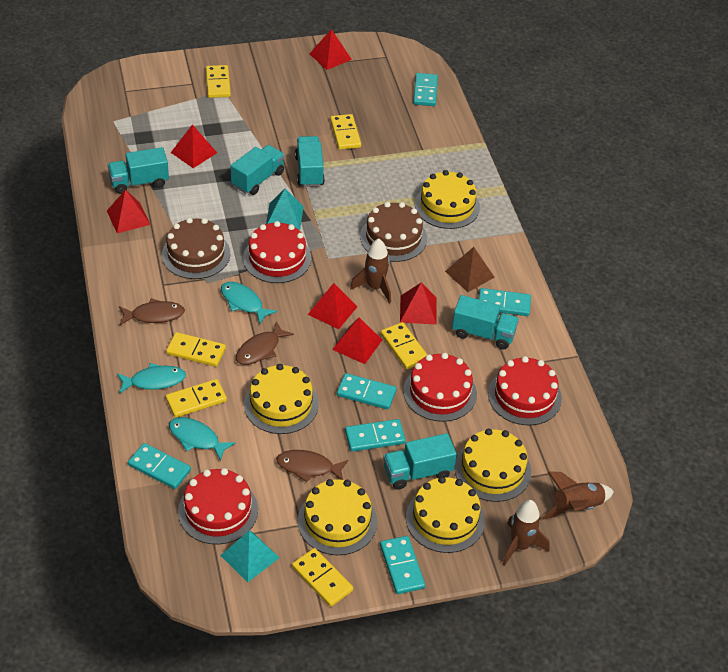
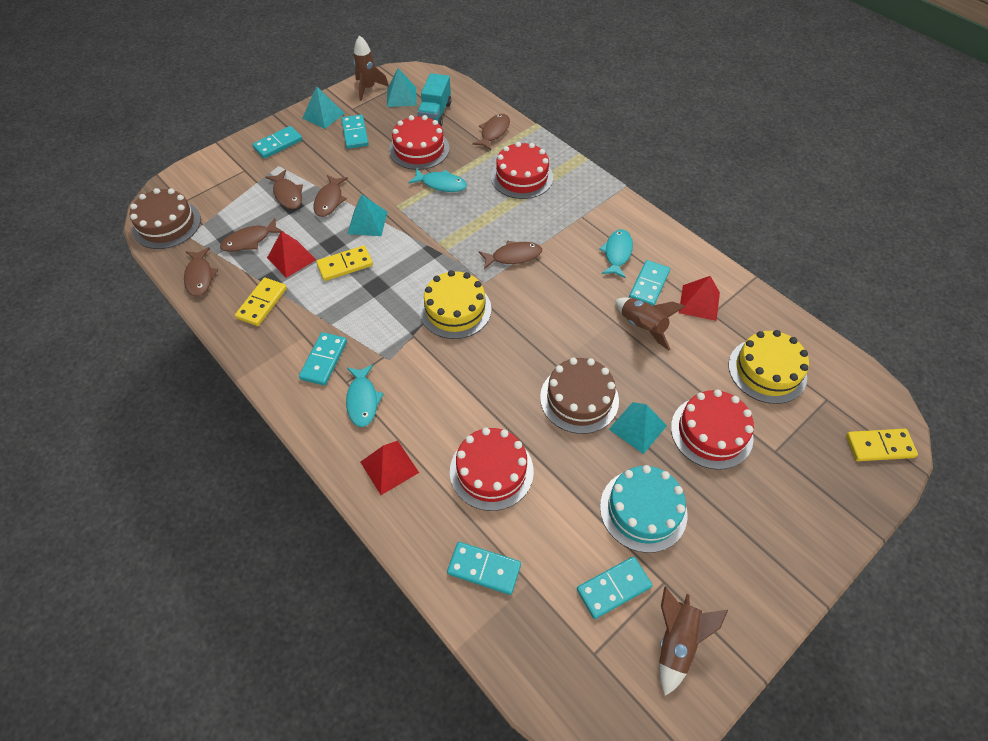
brown fish: 3 -> 6
brown pyramid: 1 -> 0
red pyramid: 6 -> 3
turquoise cake: 0 -> 1
turquoise pyramid: 2 -> 4
turquoise truck: 5 -> 1
yellow cake: 5 -> 2
yellow domino: 6 -> 3

